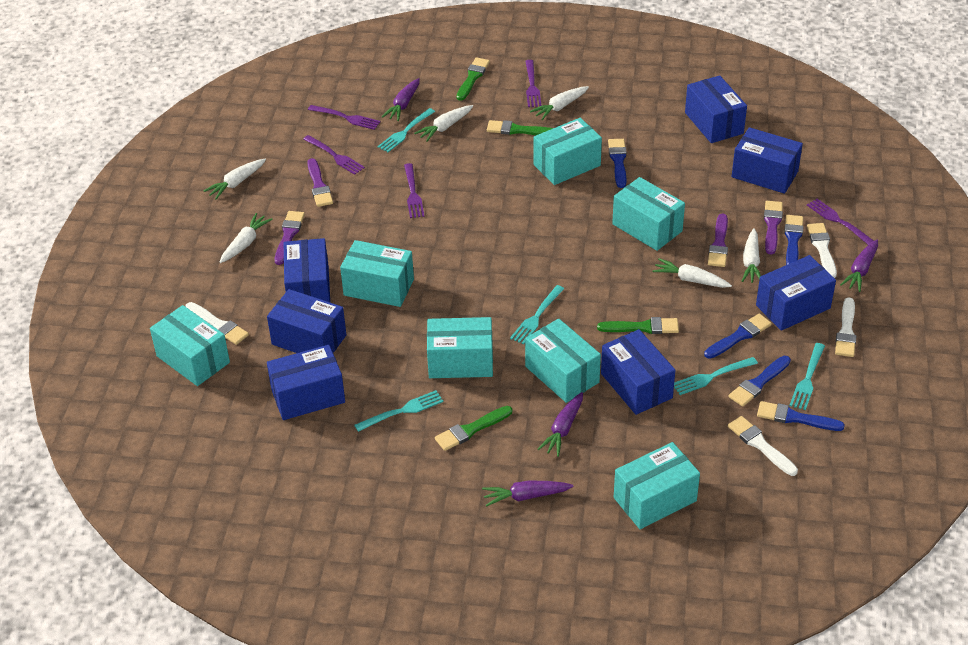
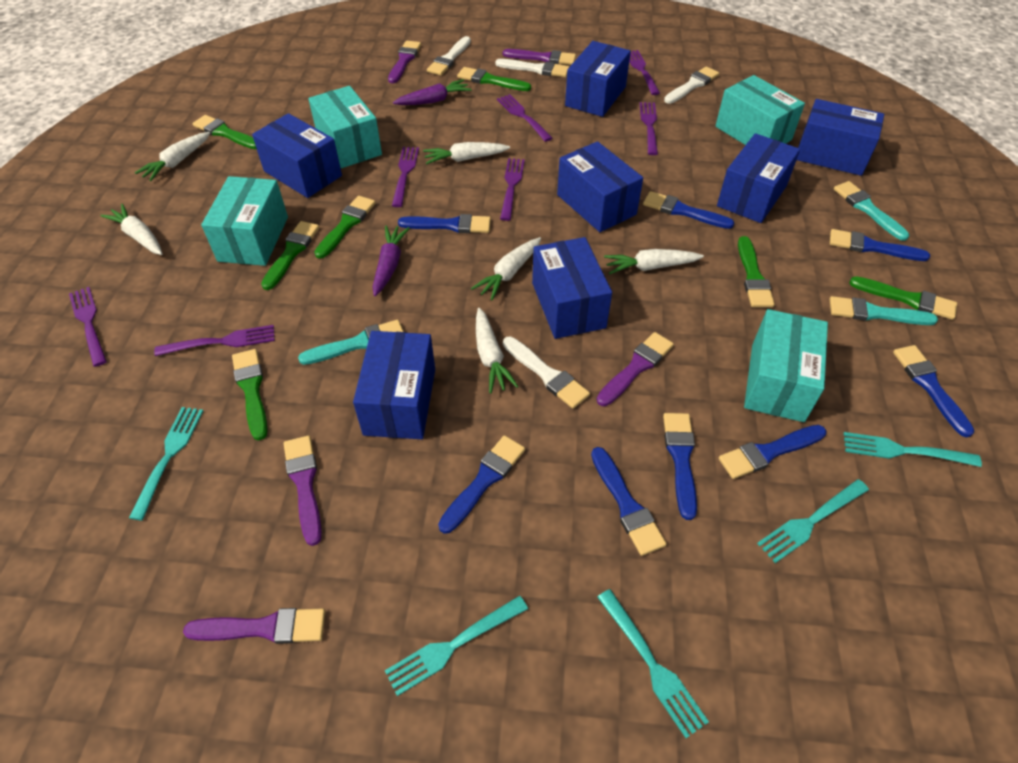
blue brush: 5 -> 8
green brush: 4 -> 7
purple brush: 4 -> 5
purple carrot: 4 -> 2
purple fork: 5 -> 7
turquoise box: 7 -> 4
turquoise brush: 0 -> 3

